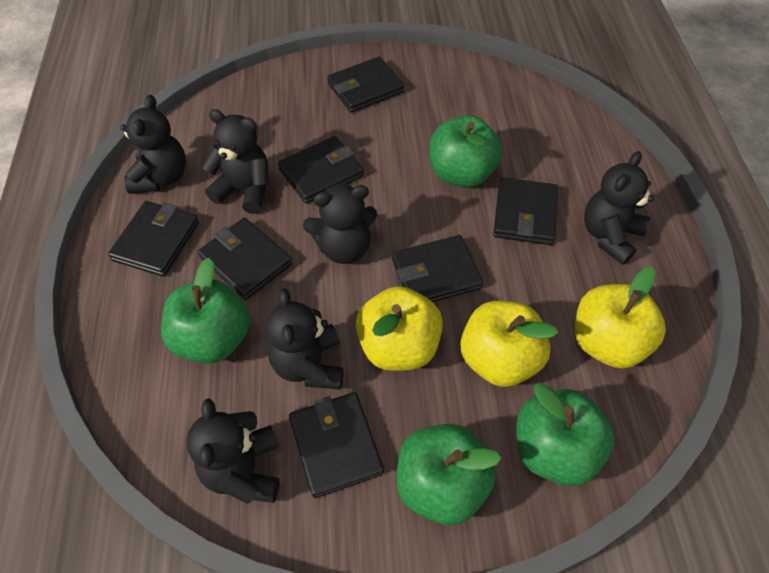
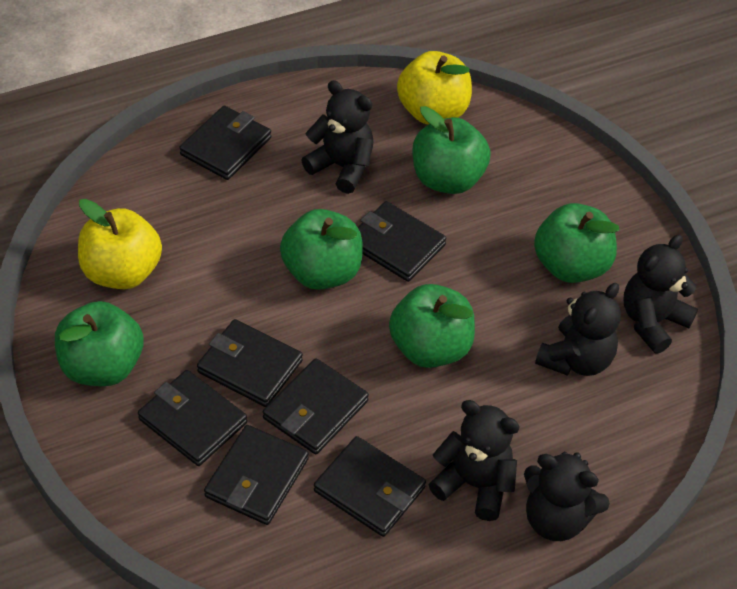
black teddy bear: 6 -> 5
green apple: 4 -> 5
yellow apple: 3 -> 2

